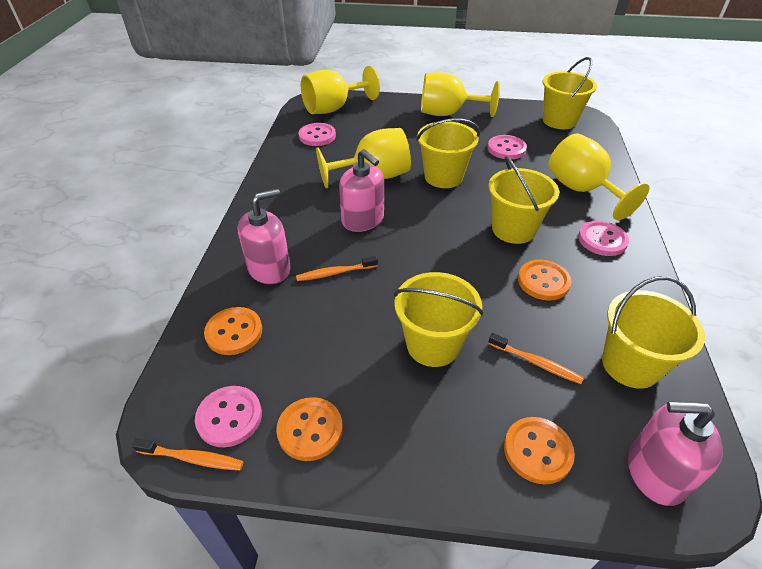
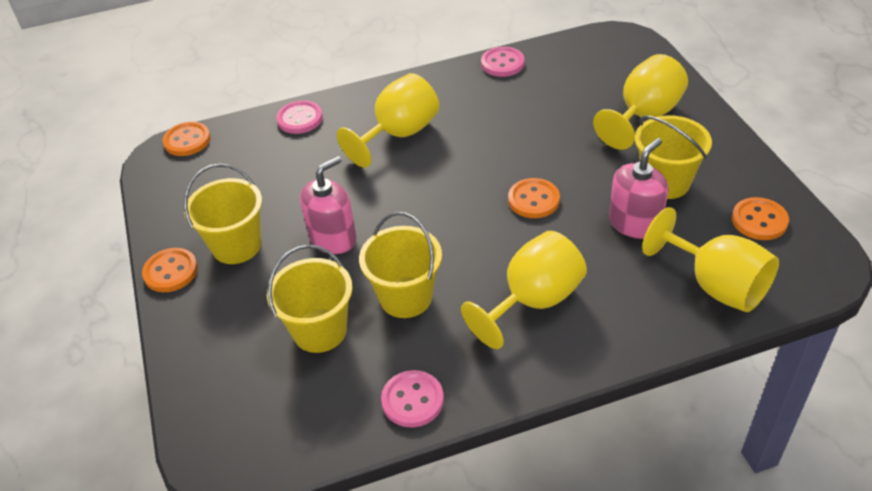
orange toothbrush: 3 -> 0
pink button: 4 -> 3
pink soap dispenser: 3 -> 2
yellow bucket: 5 -> 4

